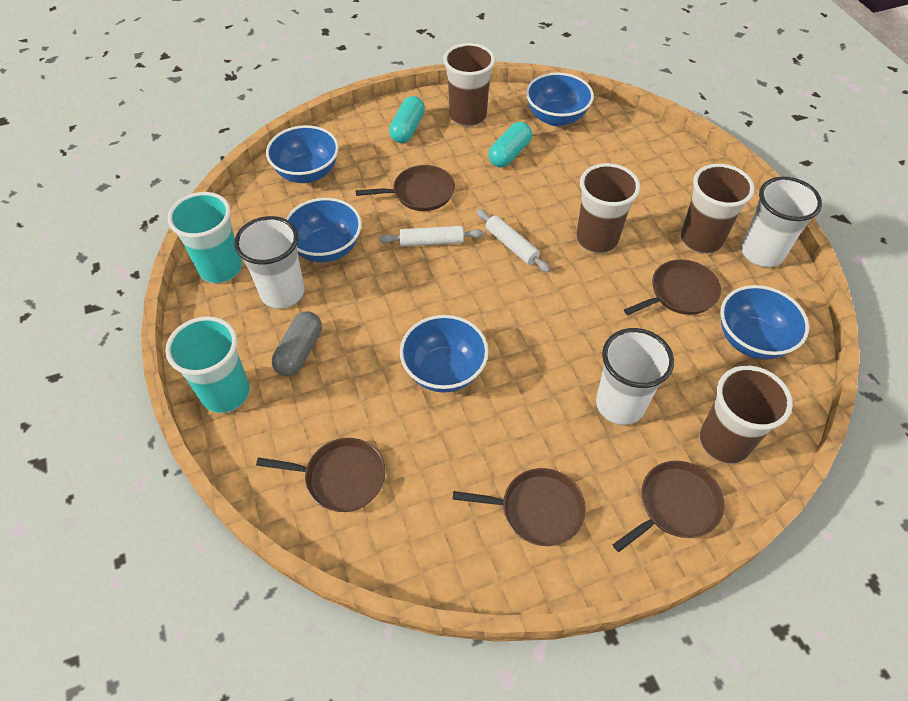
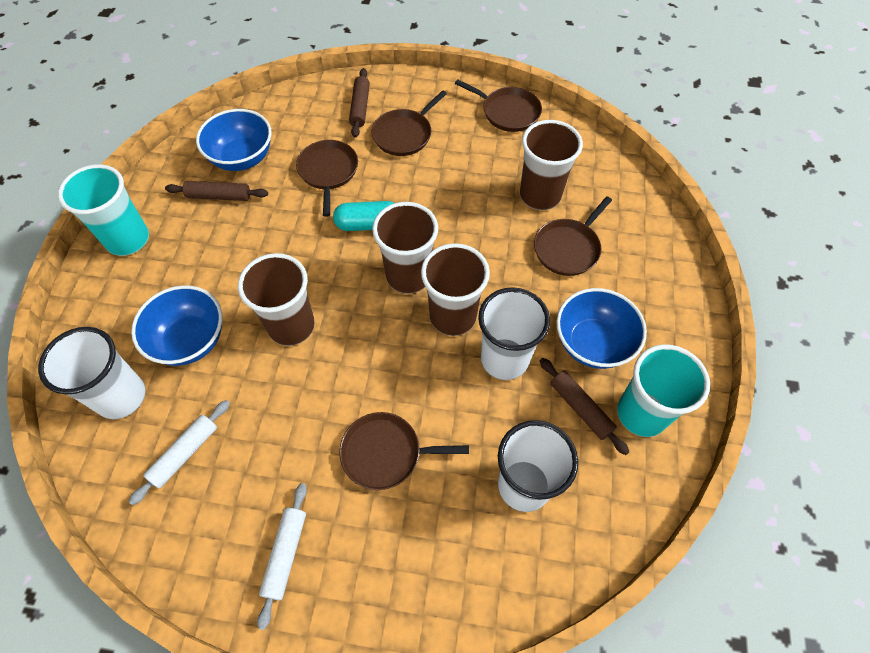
blue bowl: 5 -> 3
brown rolling pin: 0 -> 3
grey capsule: 1 -> 0
turquoise capsule: 2 -> 1

